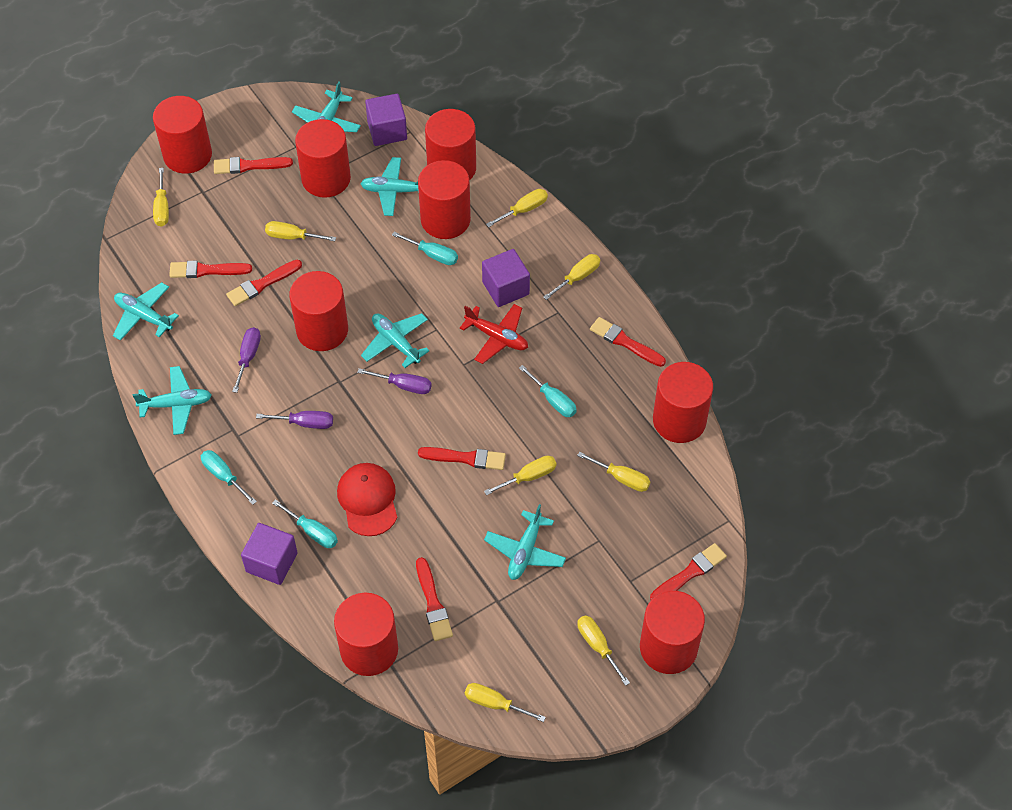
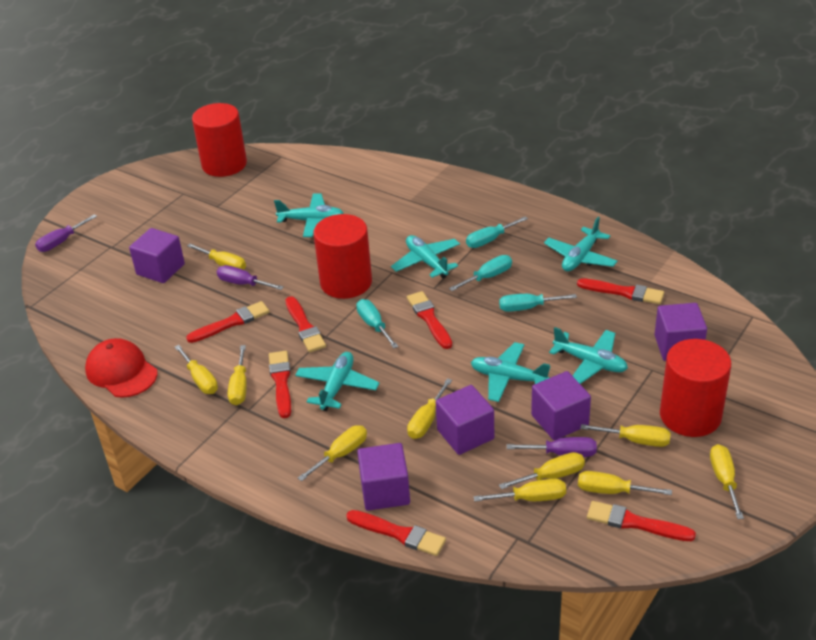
purple cube: 3 -> 5
red cylinder: 8 -> 3
red plane: 1 -> 0
yellow screwdriver: 8 -> 10

